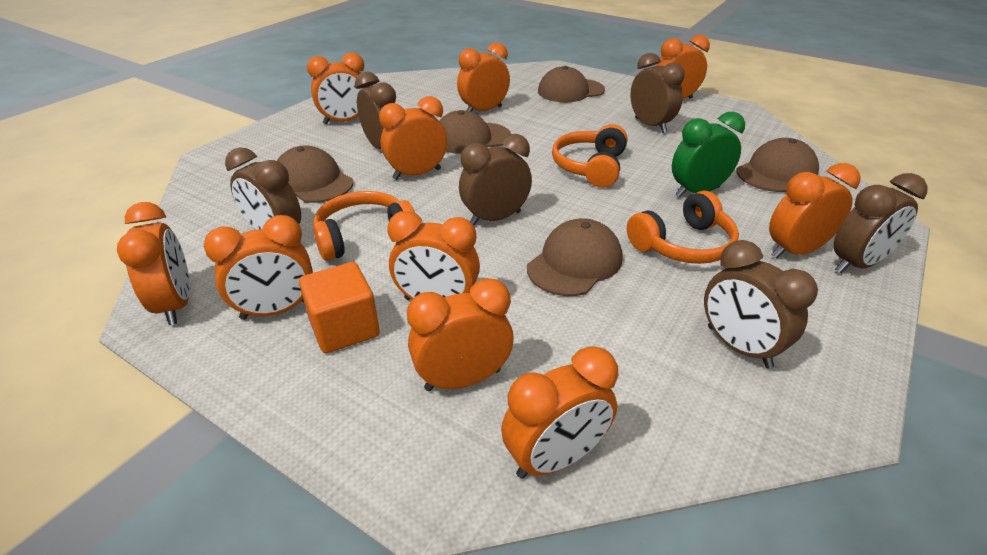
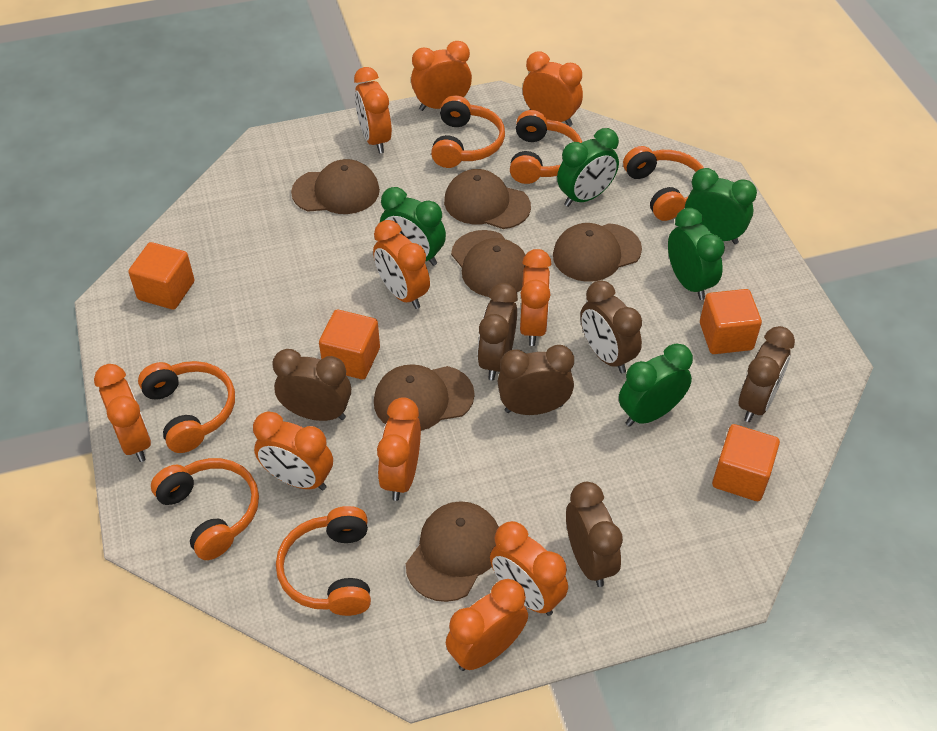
brown cap: 5 -> 6
green clock: 1 -> 5
orange cube: 1 -> 4
orange headphones: 3 -> 6

